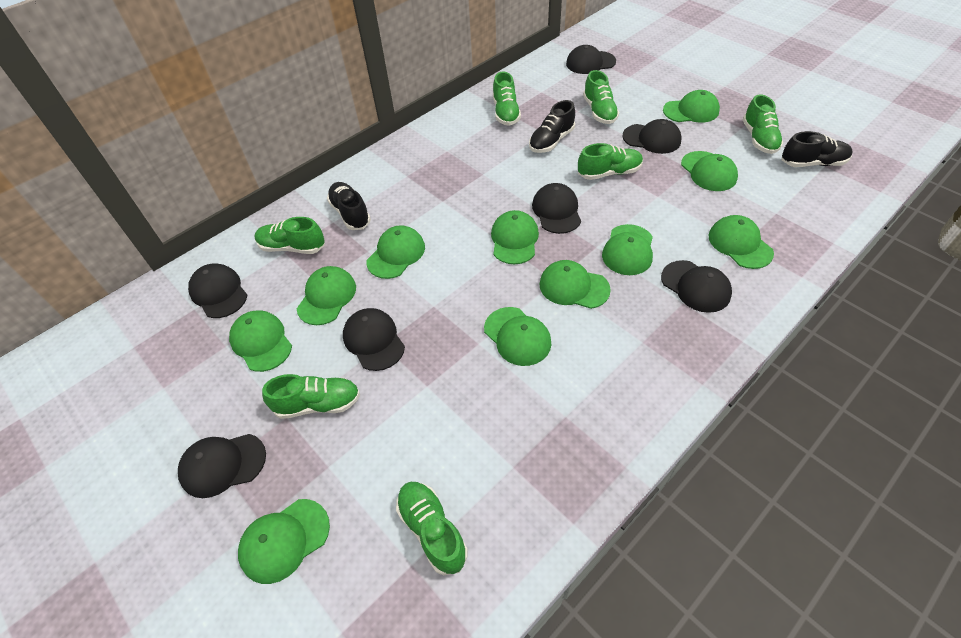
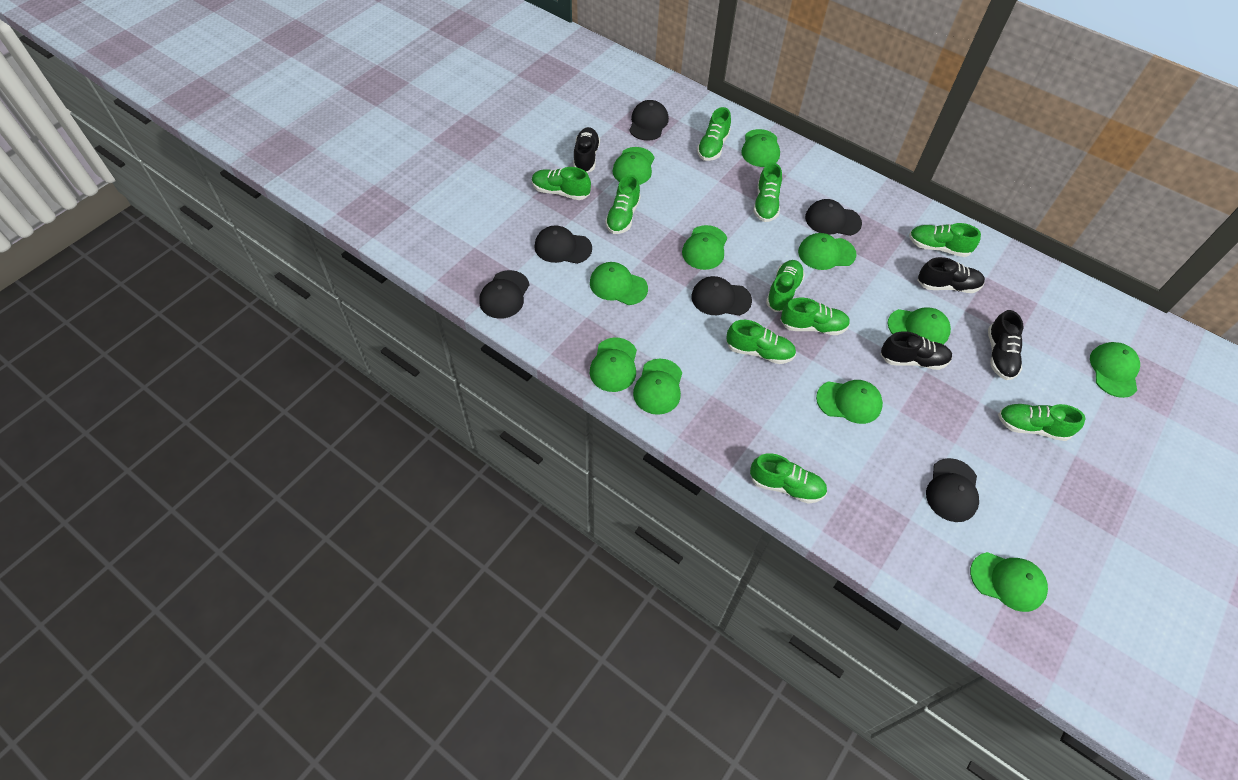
black cap: 7 -> 6
black shoe: 3 -> 4
green shoe: 7 -> 10

